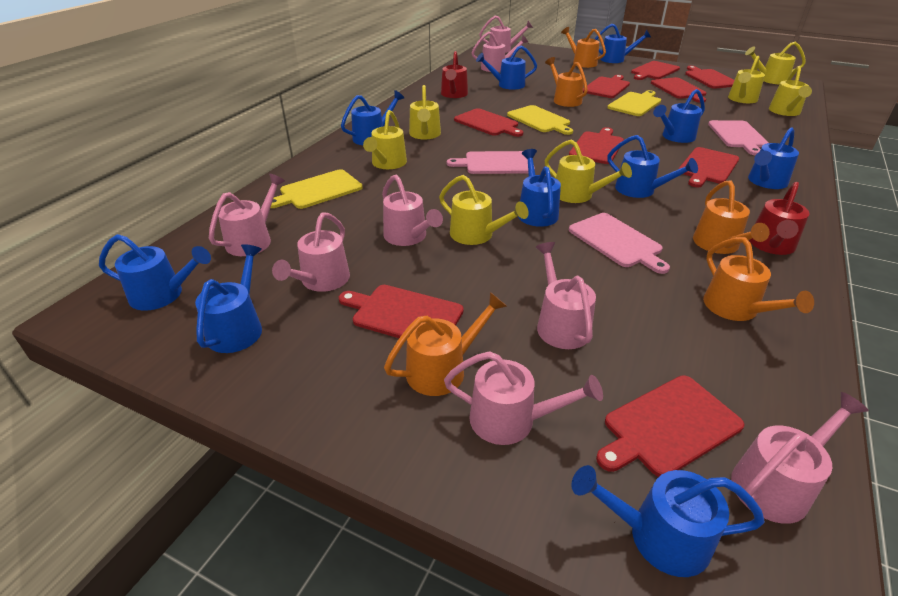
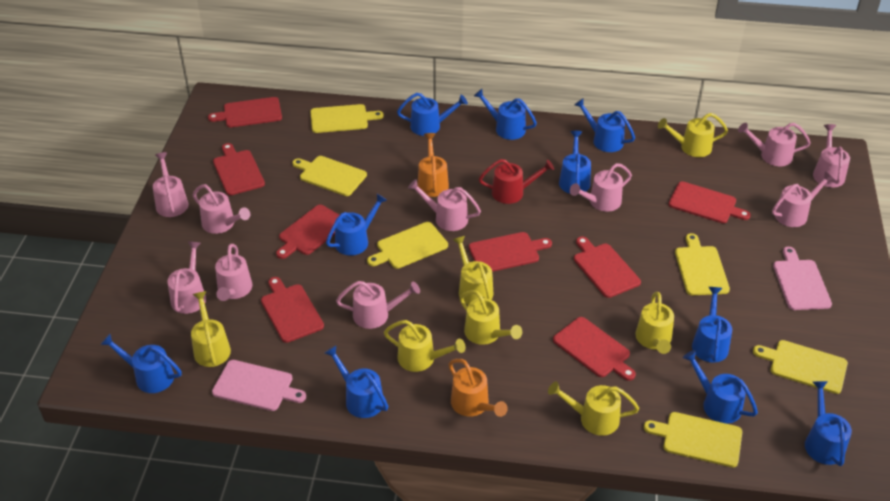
orange watering can: 5 -> 2
pink cutting board: 3 -> 2
pink watering can: 8 -> 10
red cutting board: 9 -> 8
red watering can: 2 -> 1
yellow cutting board: 3 -> 6

